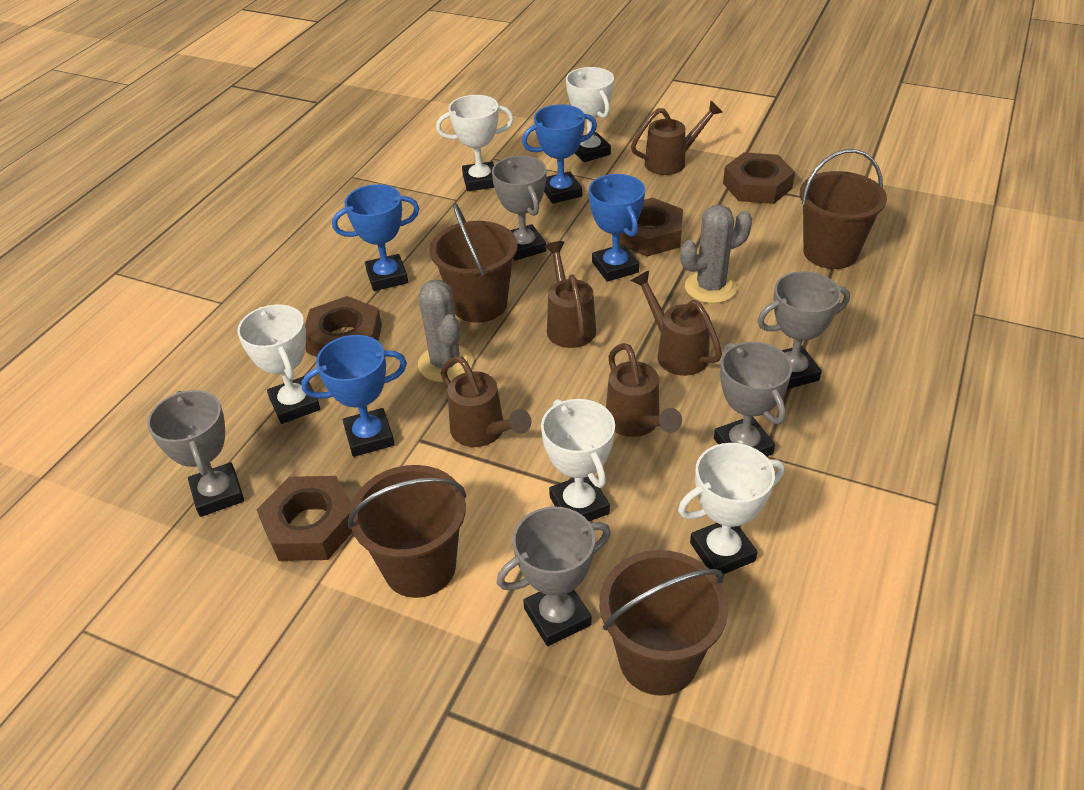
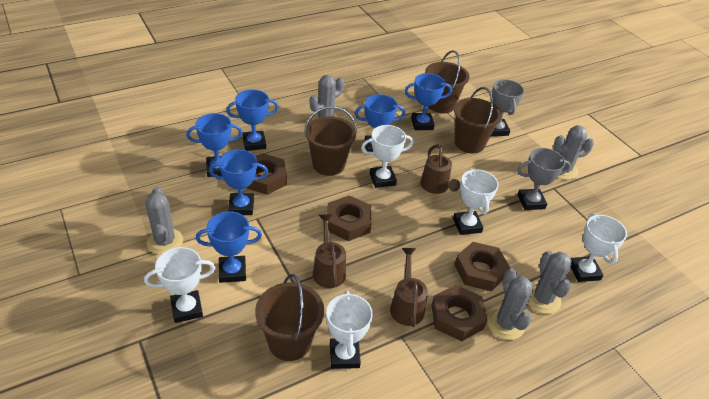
blue trophy: 4 -> 6
brown watering can: 5 -> 3
grey cactus: 2 -> 5
grey trophy: 5 -> 2

